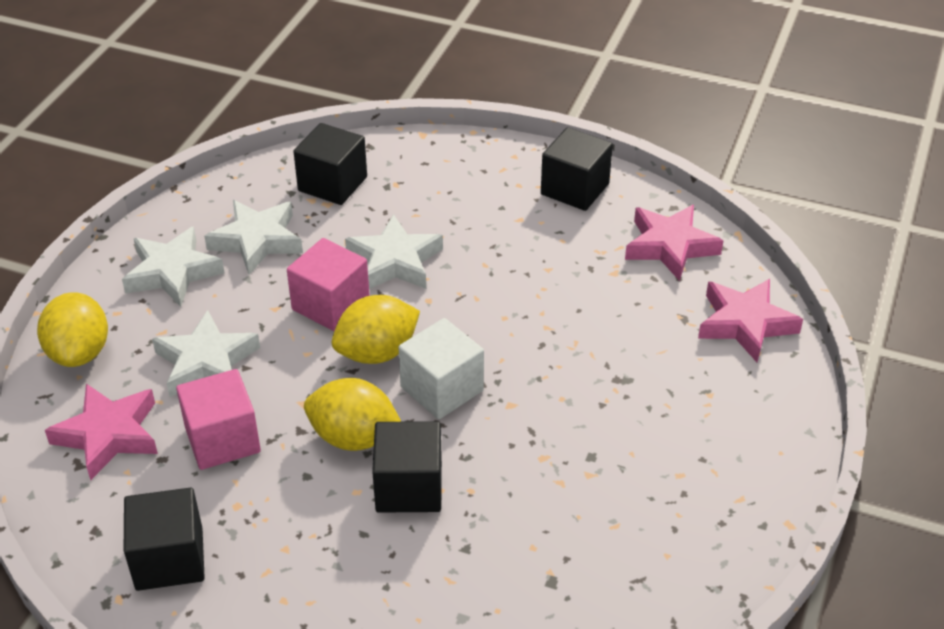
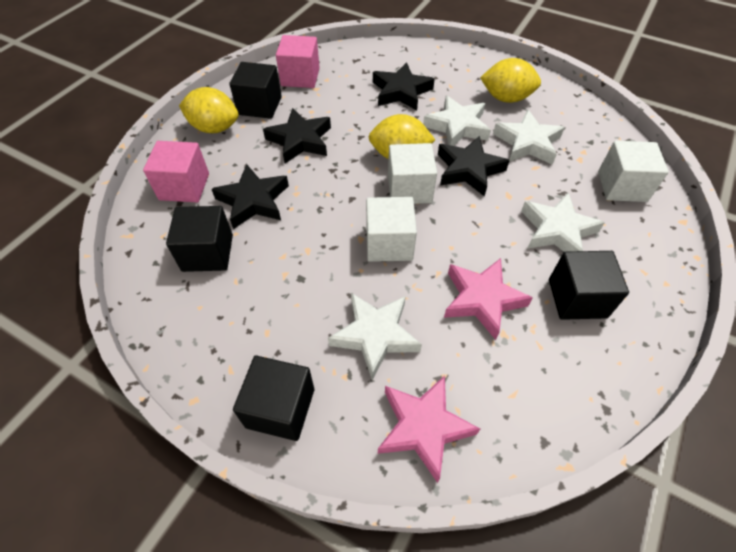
black star: 0 -> 4
pink star: 3 -> 2
white cube: 1 -> 3

